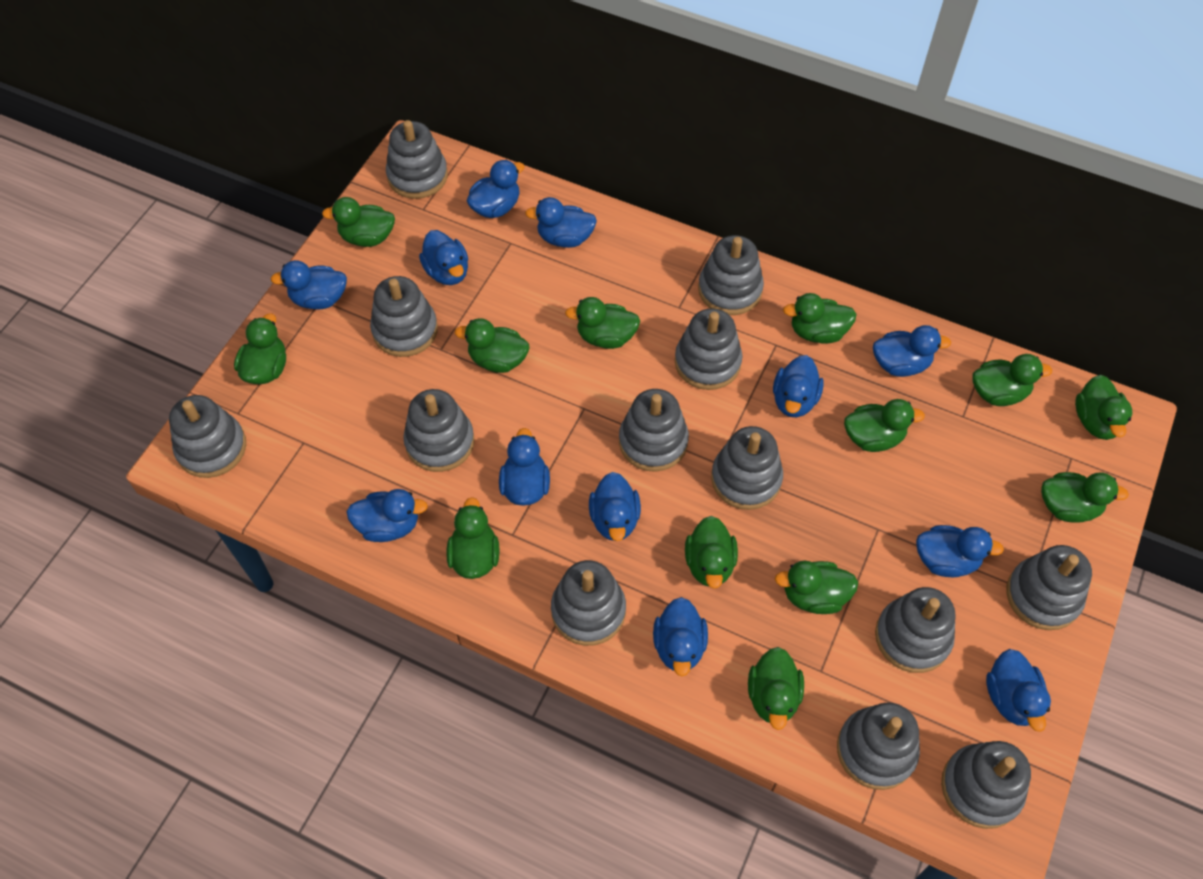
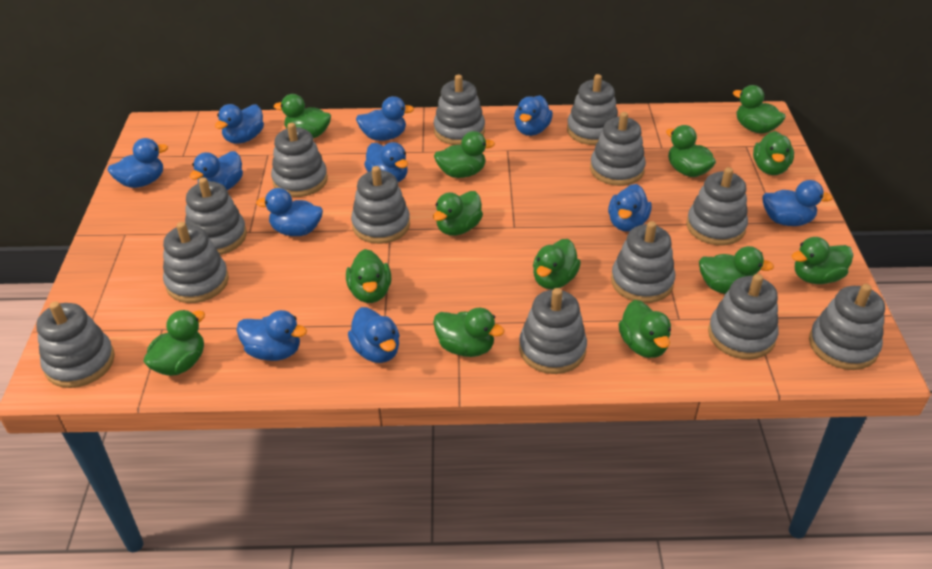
blue duck: 12 -> 11

